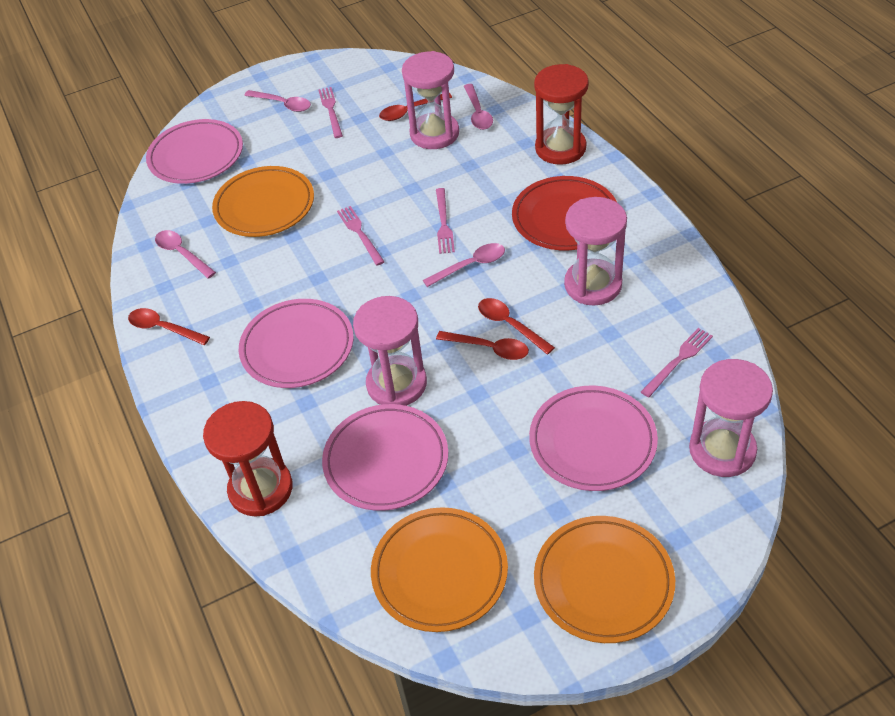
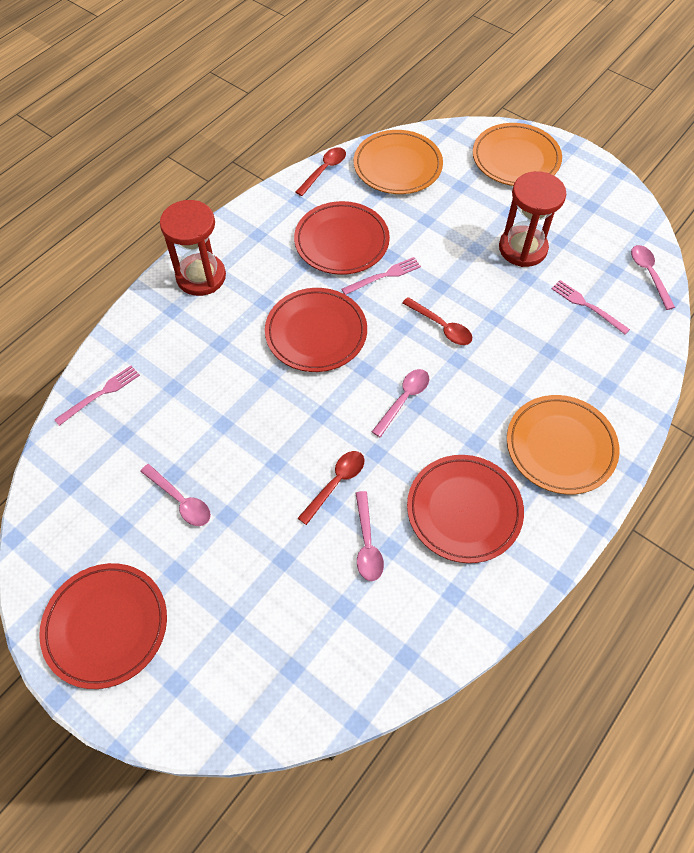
pink fork: 4 -> 3
pink hourglass: 4 -> 0
pink plate: 4 -> 0
red plate: 1 -> 4
red spoon: 4 -> 3

